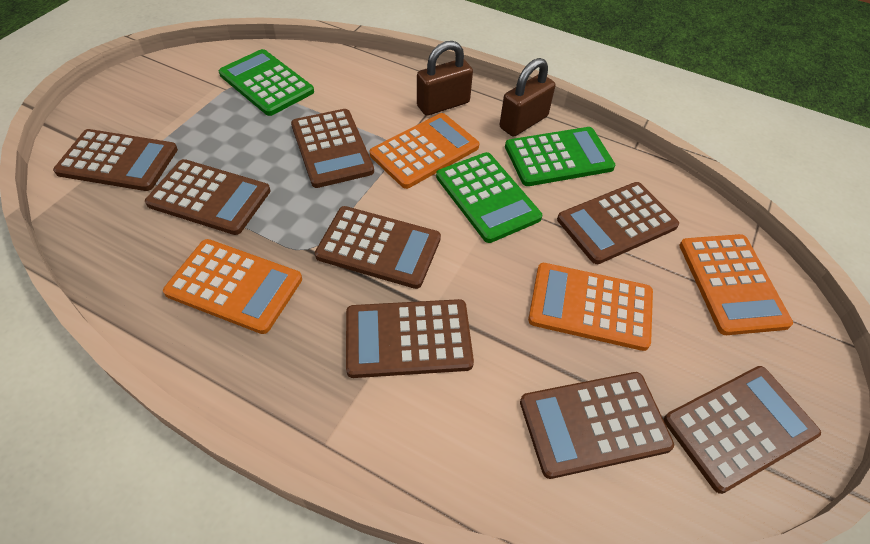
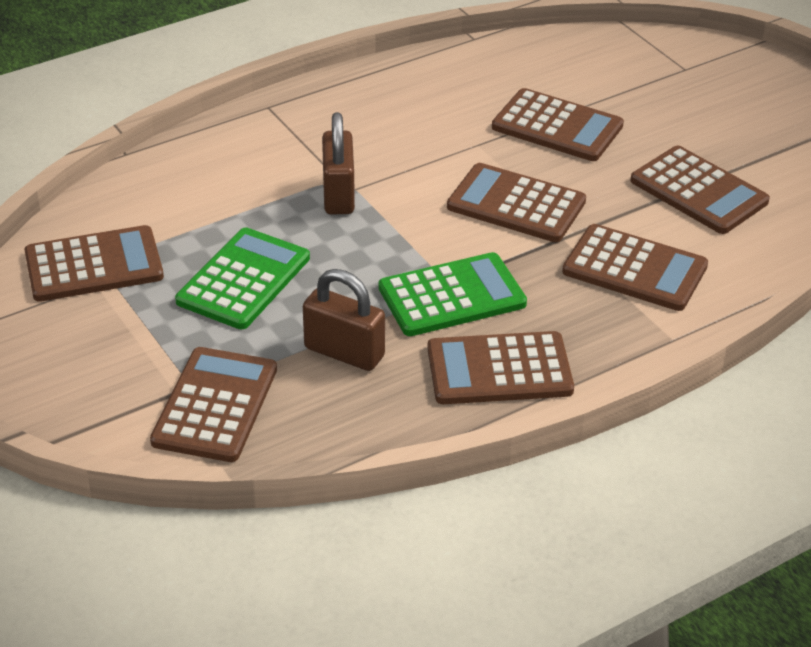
brown calculator: 8 -> 7
green calculator: 3 -> 2
orange calculator: 4 -> 0

